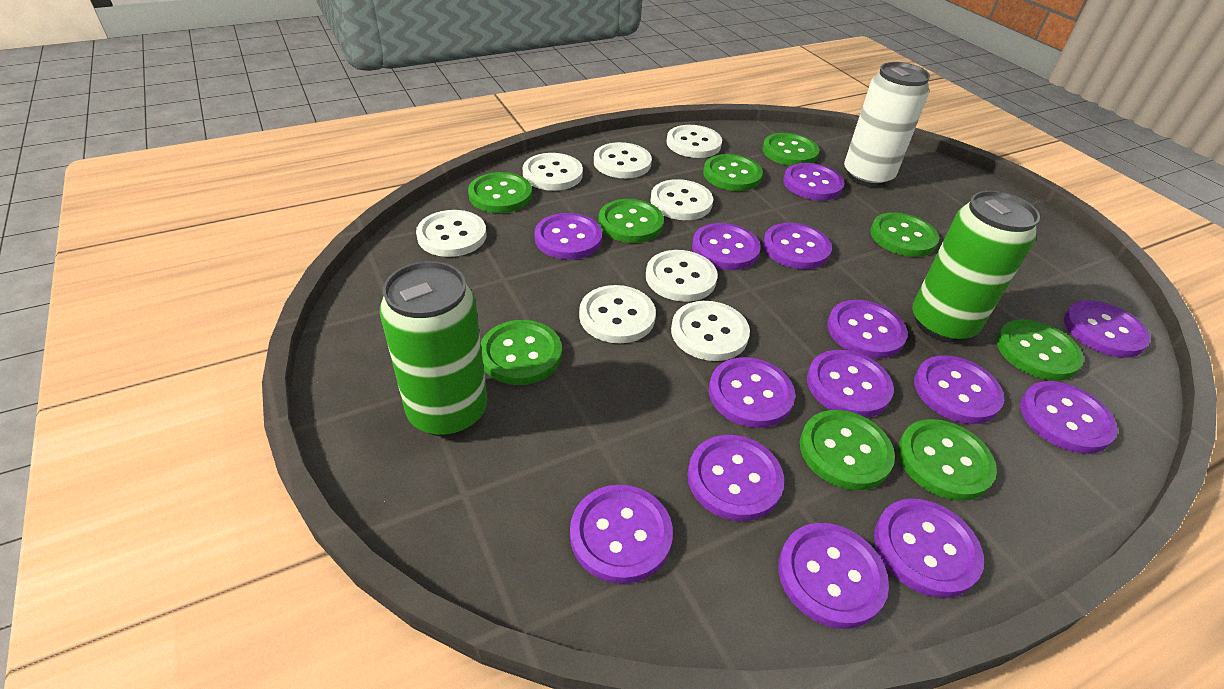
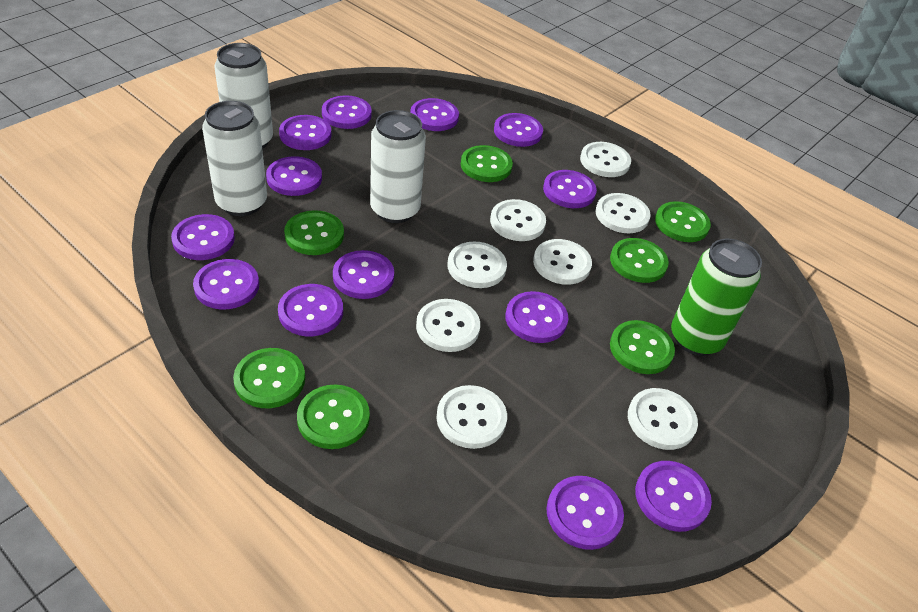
green button: 9 -> 7
green can: 2 -> 1
purple button: 14 -> 13
white can: 1 -> 3

